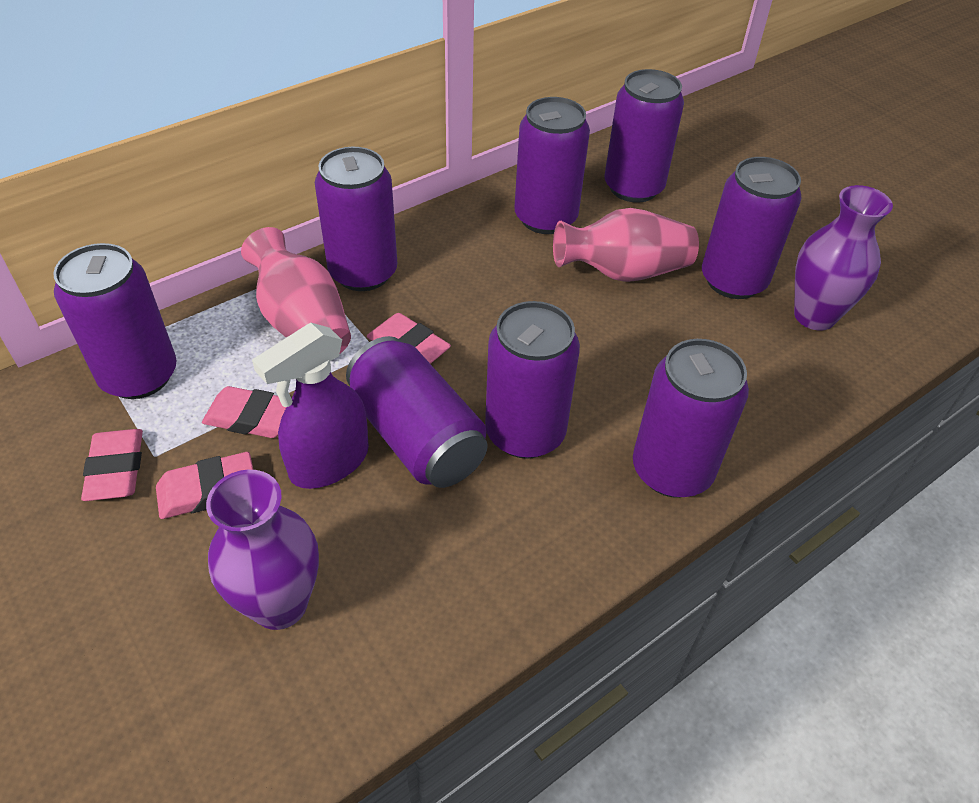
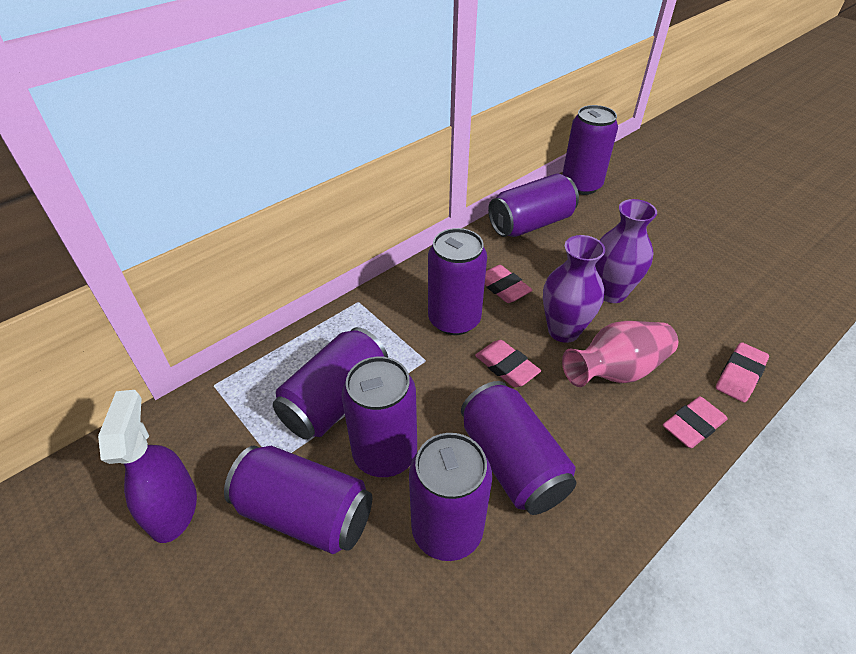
pink vase: 2 -> 1

